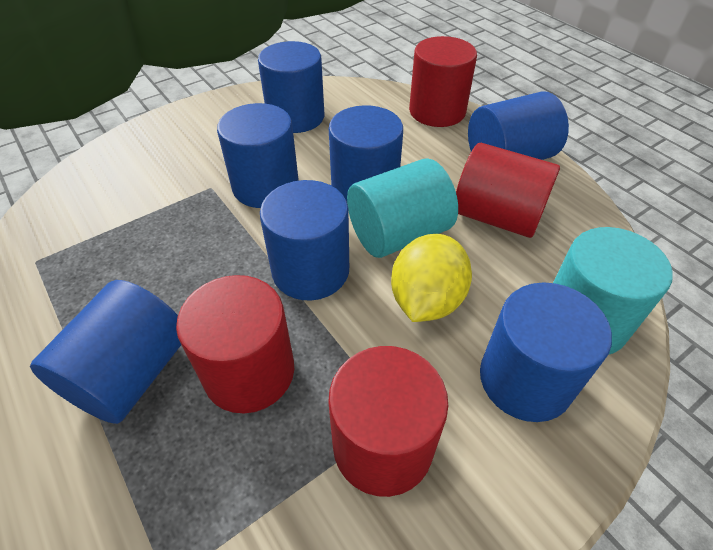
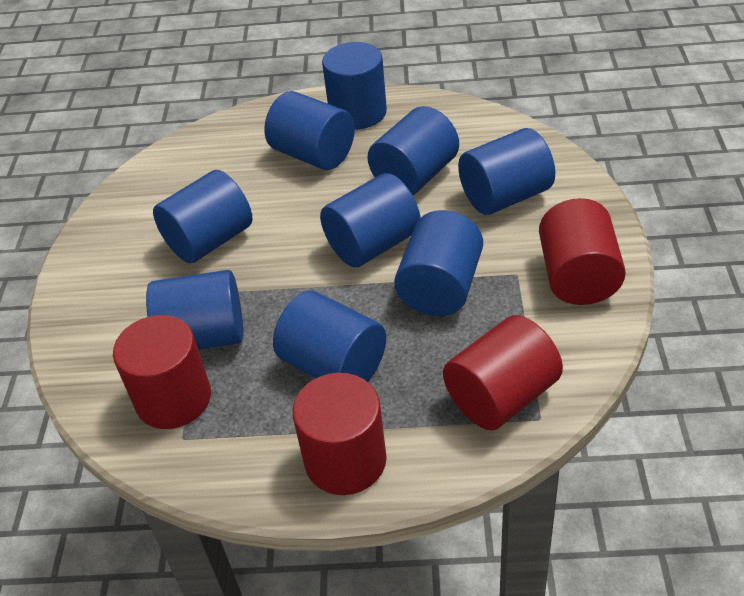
blue cylinder: 7 -> 9
turquoise cylinder: 2 -> 0
yellow lemon: 1 -> 0

